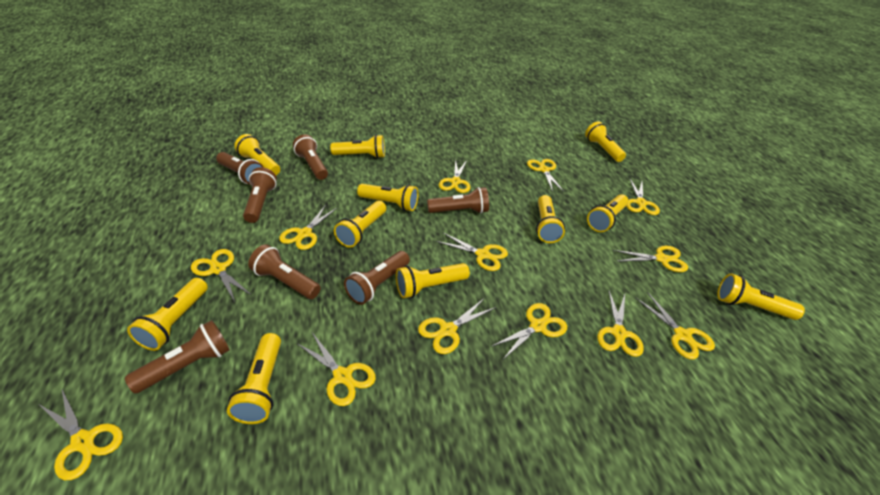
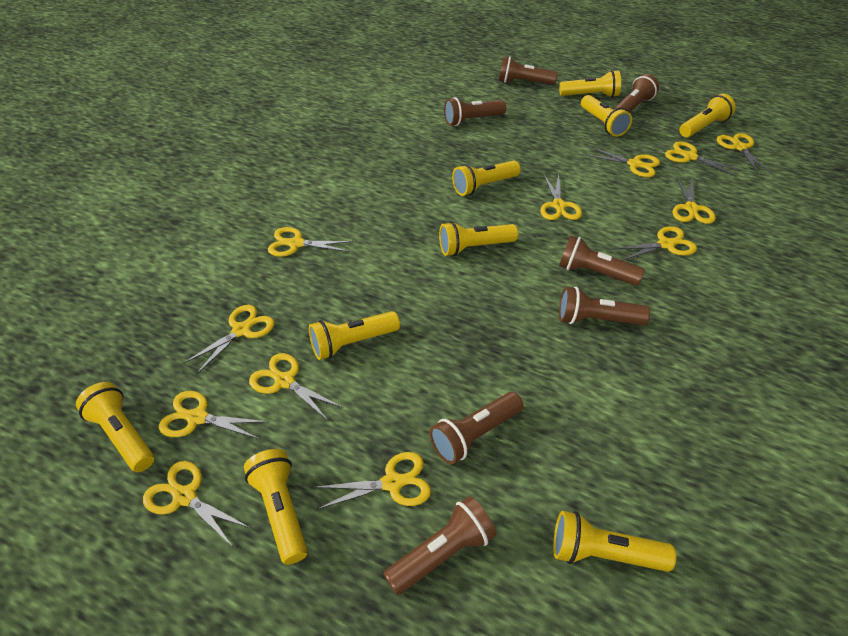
yellow flashlight: 11 -> 9
yellow scissors: 13 -> 12

